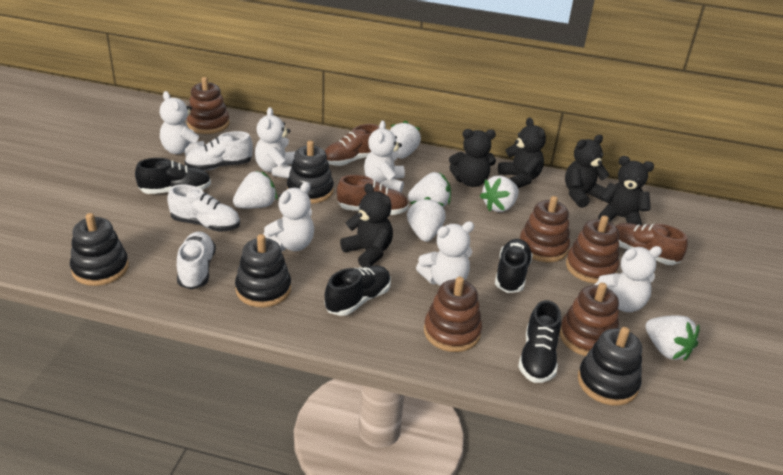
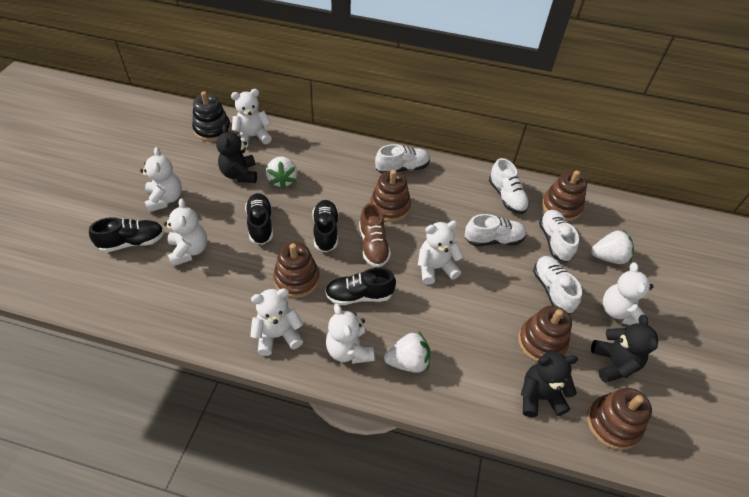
black stacking toy: 4 -> 1
black teddy bear: 5 -> 3
brown shoe: 3 -> 1
white shoe: 3 -> 5
white strawberry: 6 -> 3
white teddy bear: 6 -> 7

